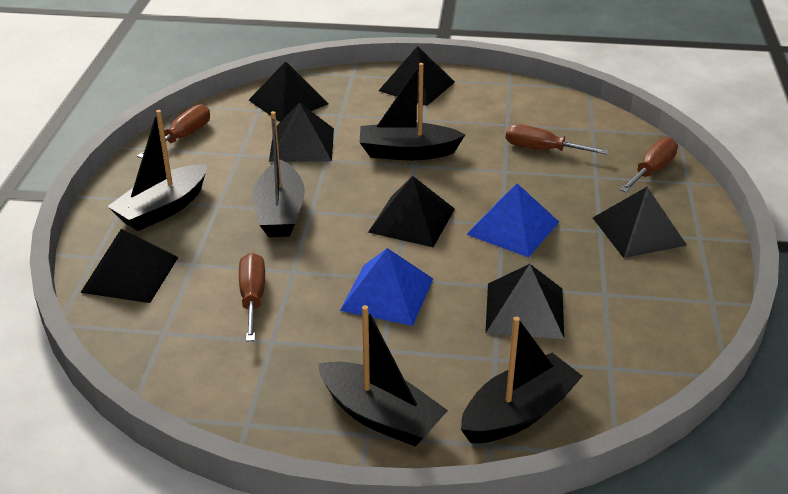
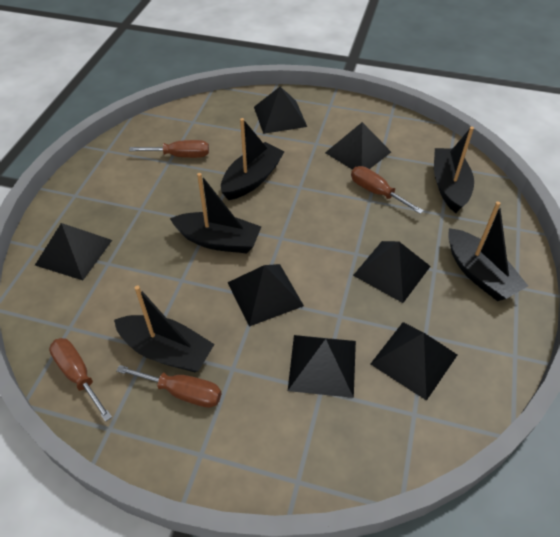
blue pyramid: 2 -> 0

